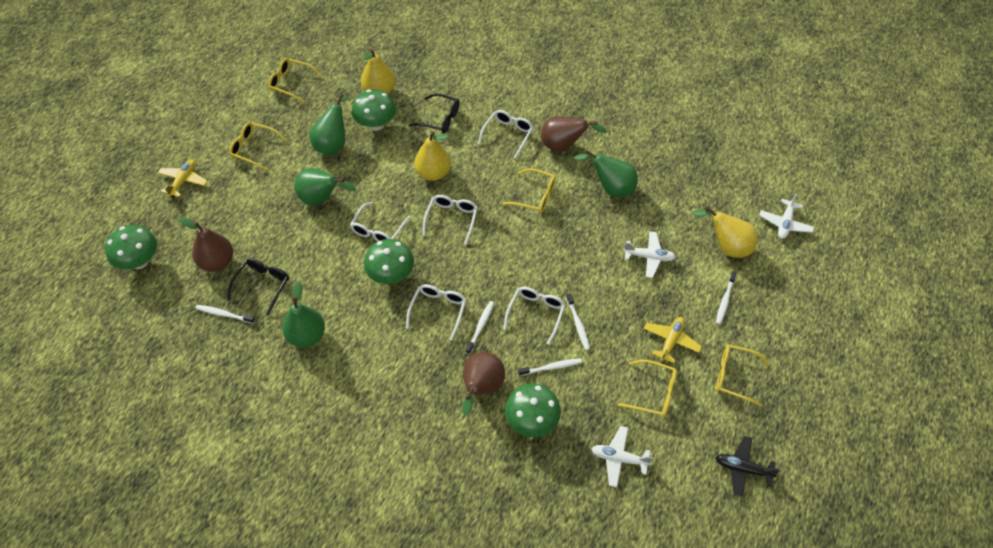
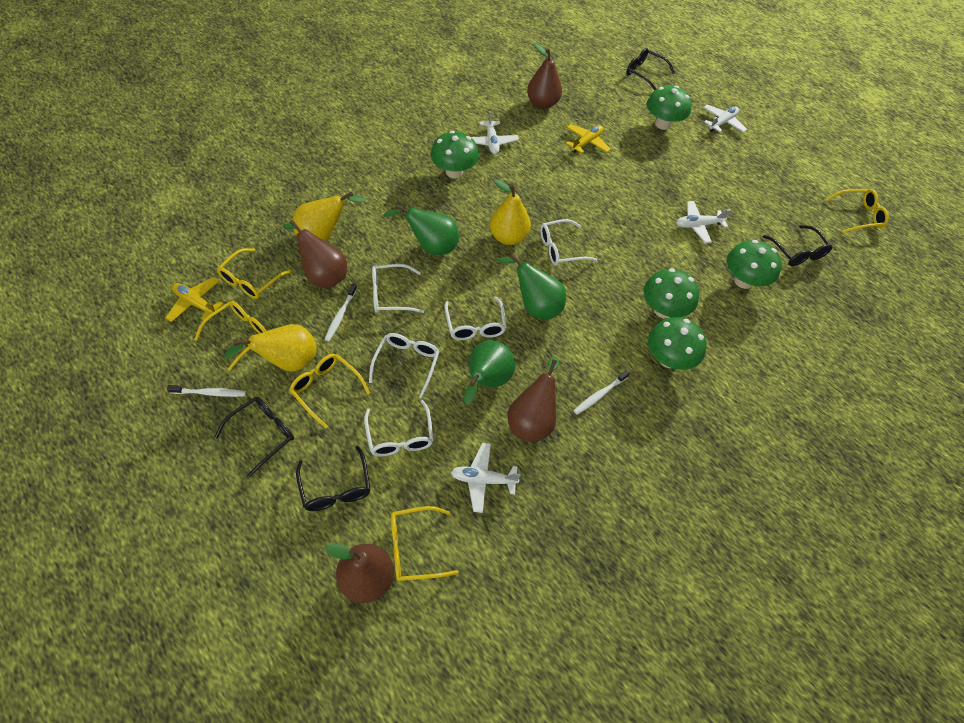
black glasses: 2 -> 4
black plane: 1 -> 0
brown pear: 3 -> 4
green mushroom: 4 -> 5
green pear: 4 -> 3
white plane: 3 -> 4
white toothbrush: 5 -> 3

